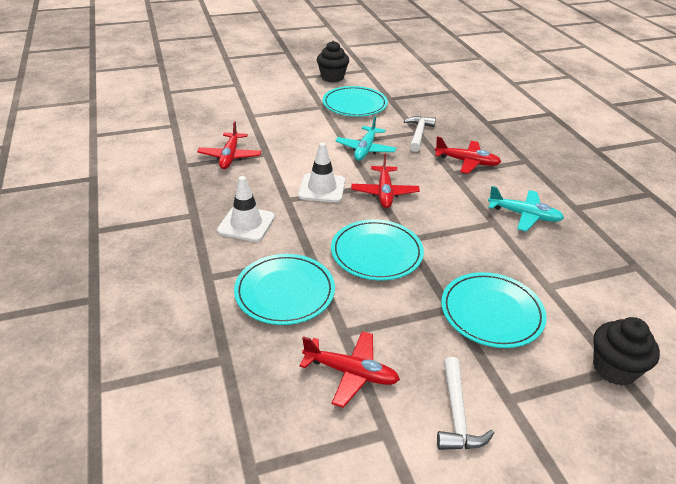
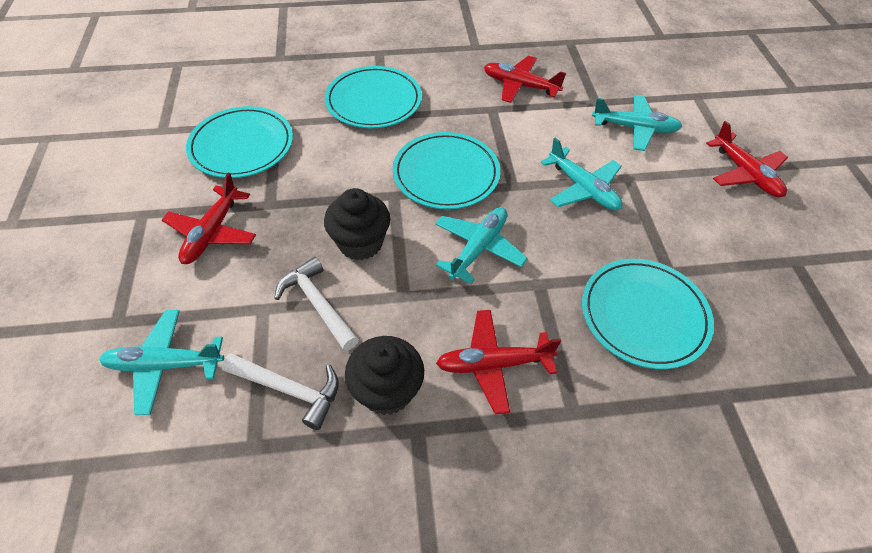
turquoise plane: 2 -> 4
white traffic cone: 2 -> 0

